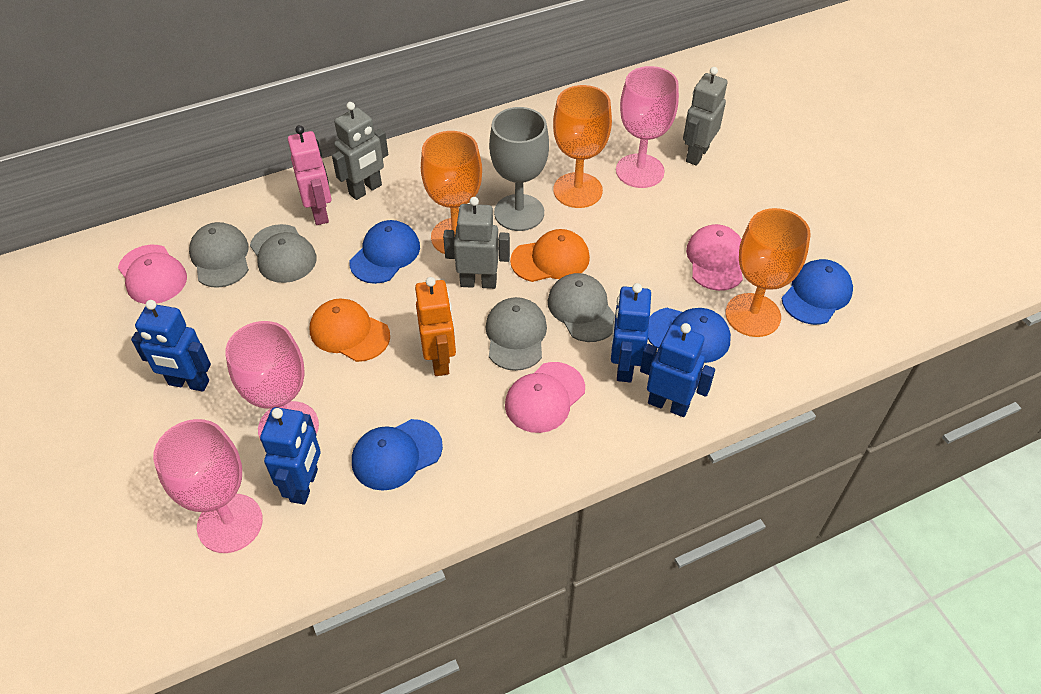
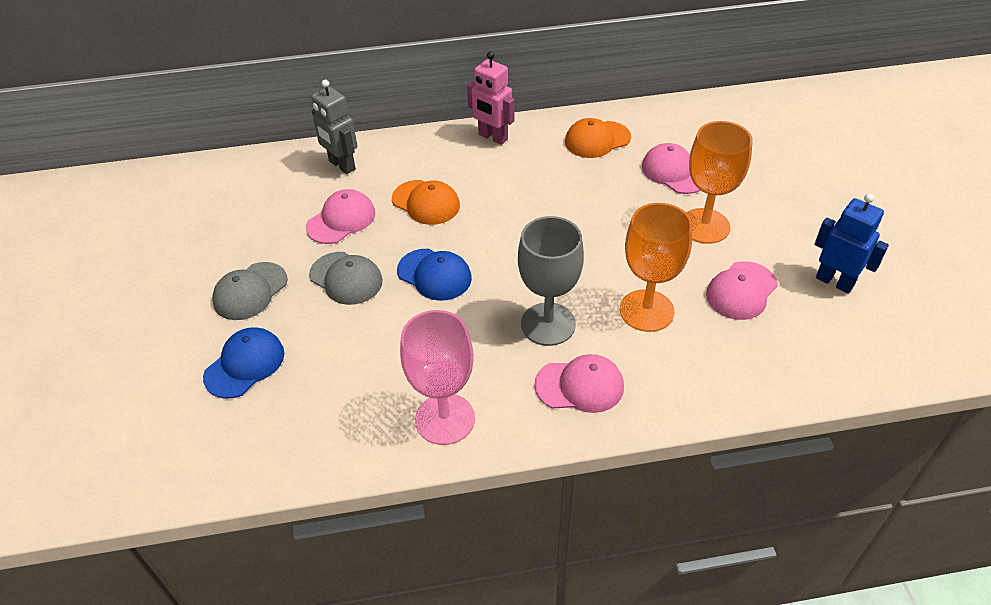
blue cap: 4 -> 2
blue robot: 4 -> 1
grey cap: 4 -> 2
grey robot: 3 -> 1
orange goblet: 3 -> 2
orange robot: 1 -> 0
pink cap: 3 -> 4
pink goblet: 3 -> 1

